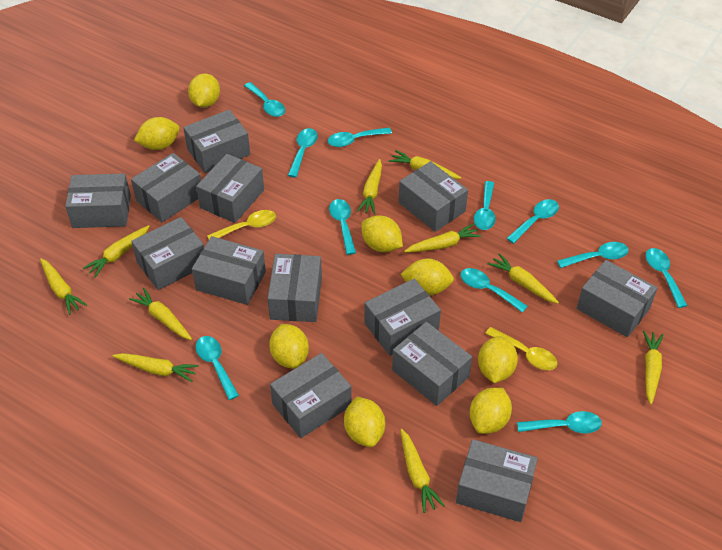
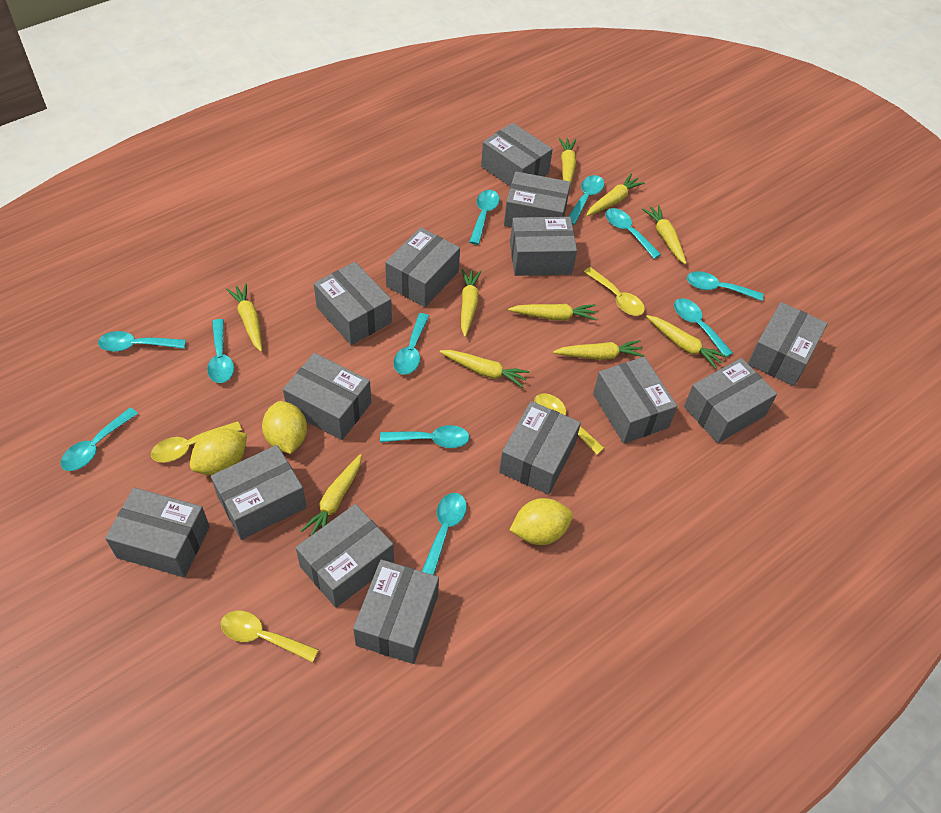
grey box: 13 -> 14
yellow lemon: 8 -> 3
yellow spoon: 2 -> 4

